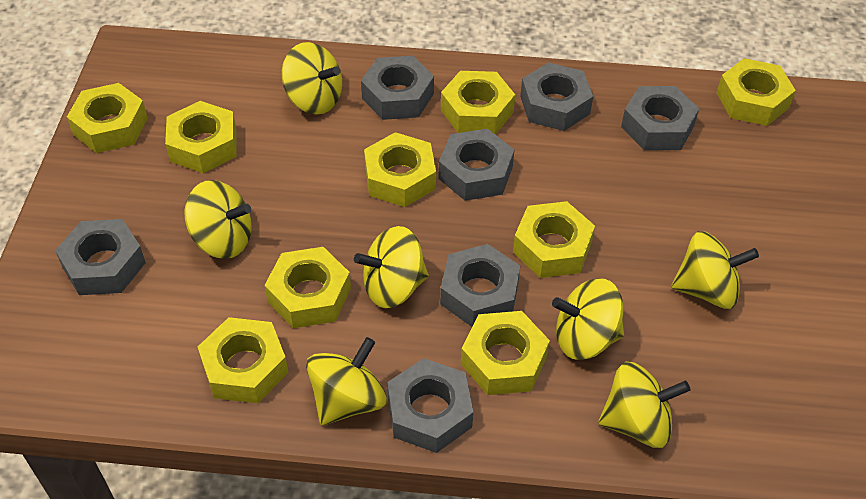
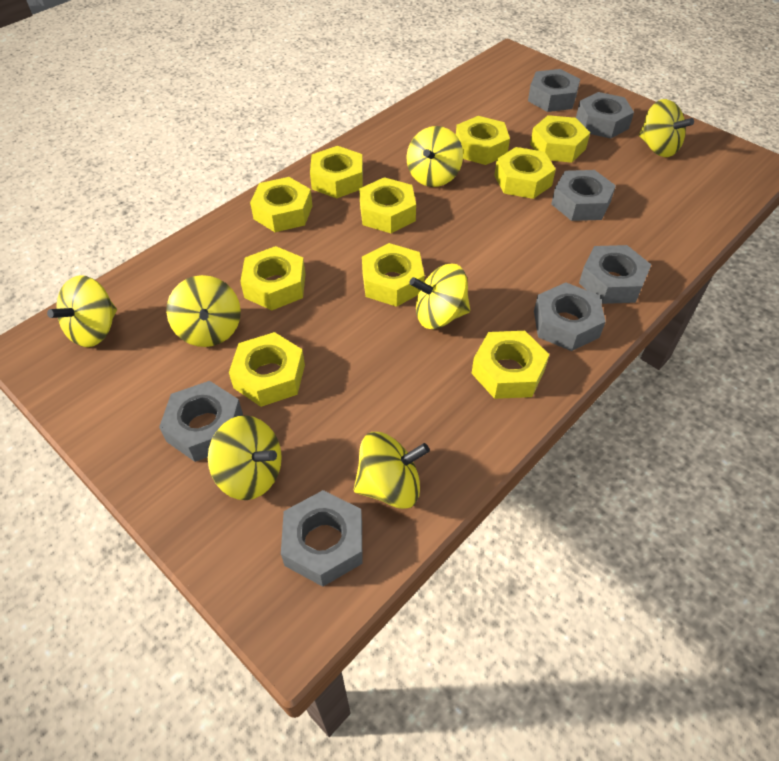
yellow nut: 9 -> 10

